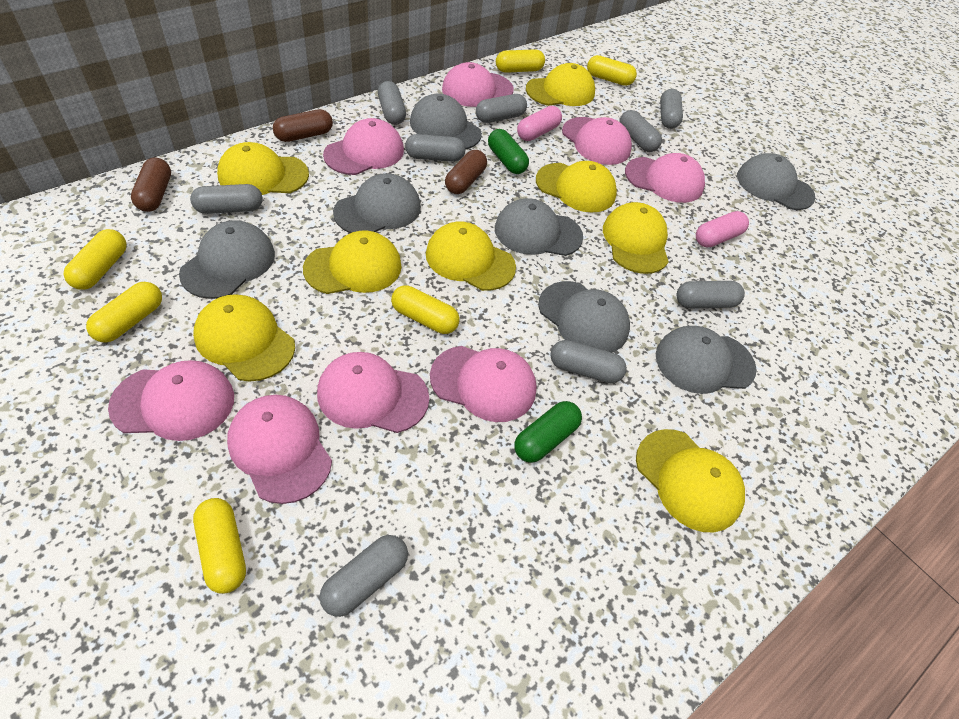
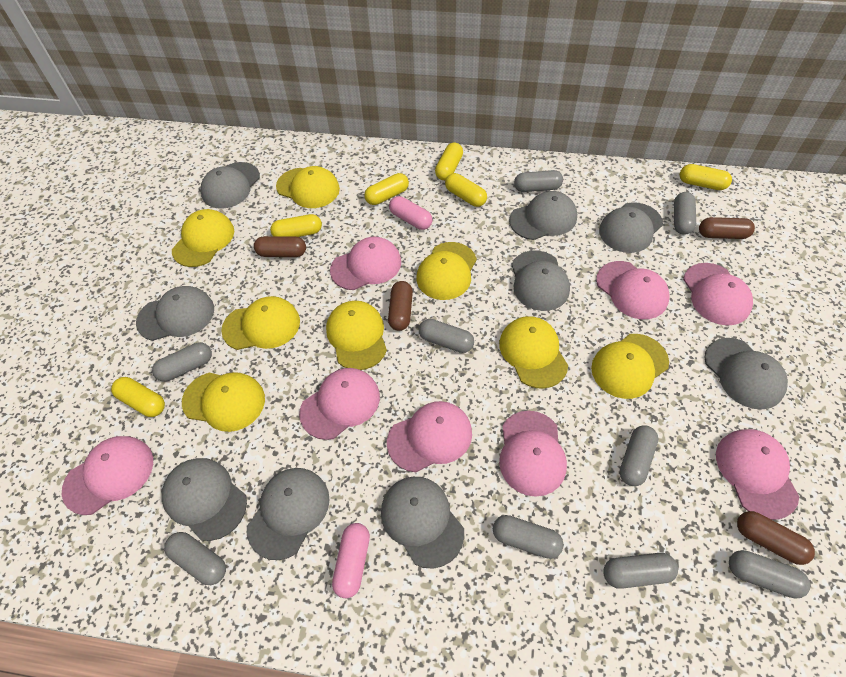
brown capsule: 3 -> 4
green capsule: 2 -> 0
grey cap: 7 -> 9

